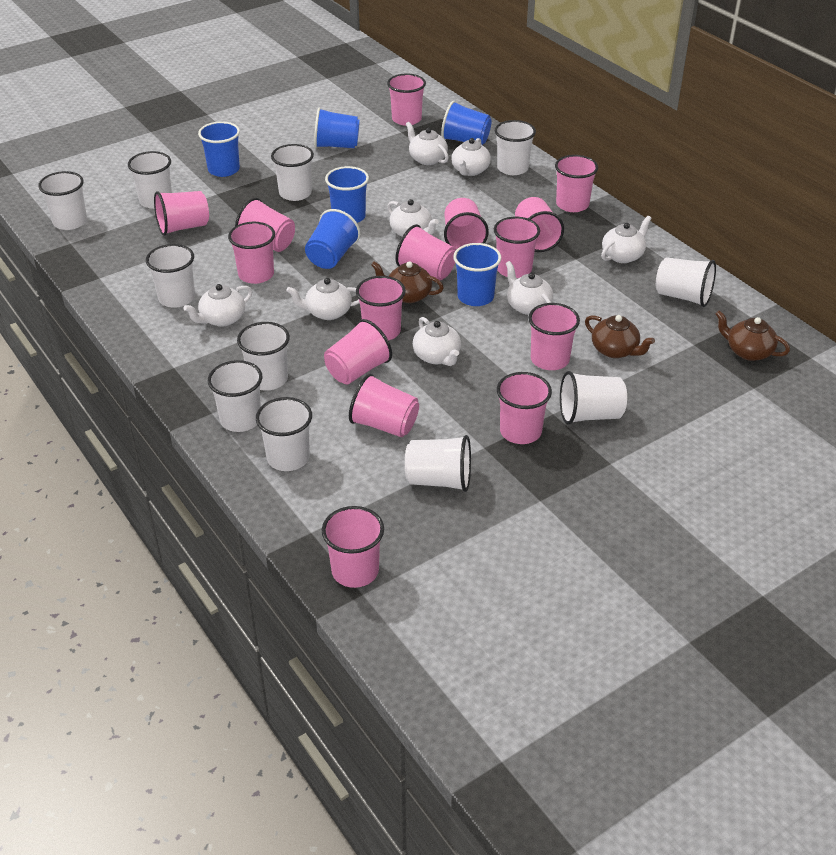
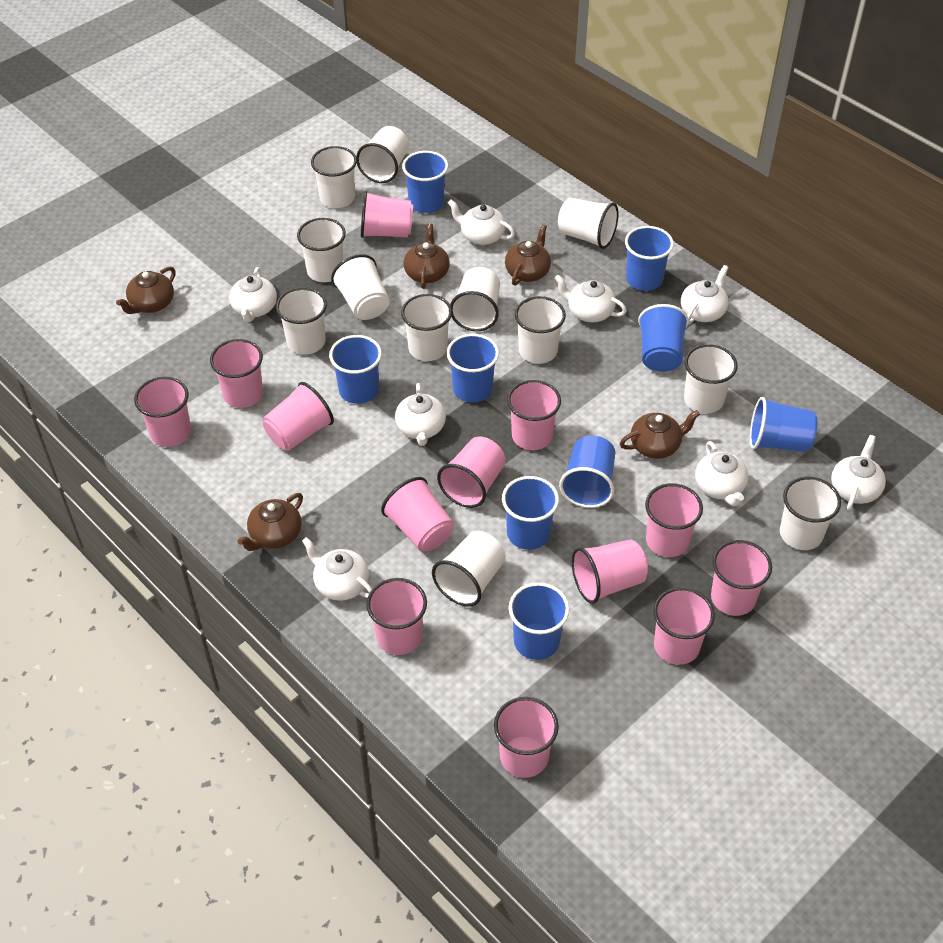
blue cup: 6 -> 9
brown teapot: 3 -> 5
pink cup: 15 -> 13
white cup: 11 -> 12

